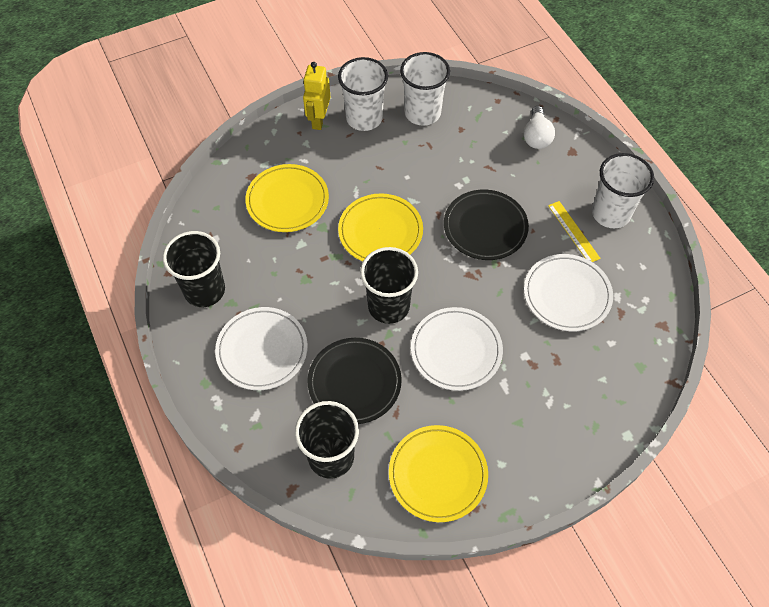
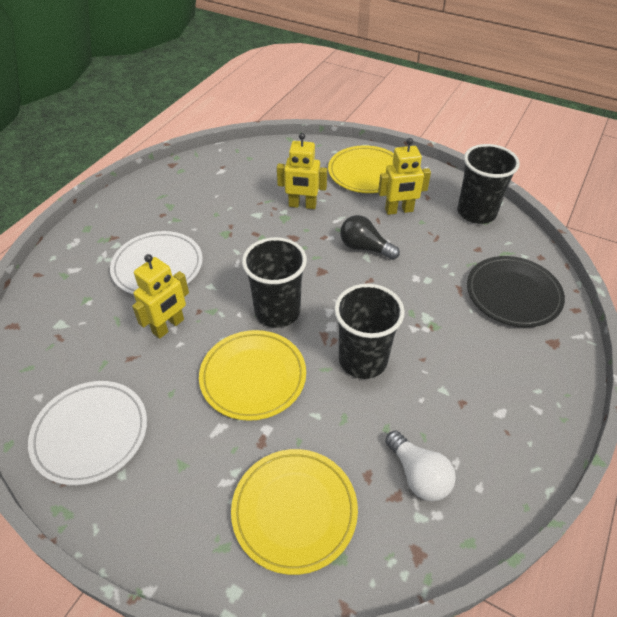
black light bulb: 0 -> 1
black plate: 2 -> 1
white cup: 3 -> 0
white plate: 3 -> 2
yellow robot: 1 -> 3
yellow ruler: 1 -> 0

